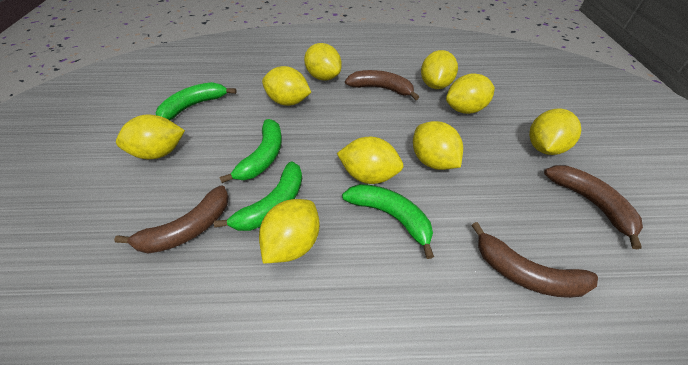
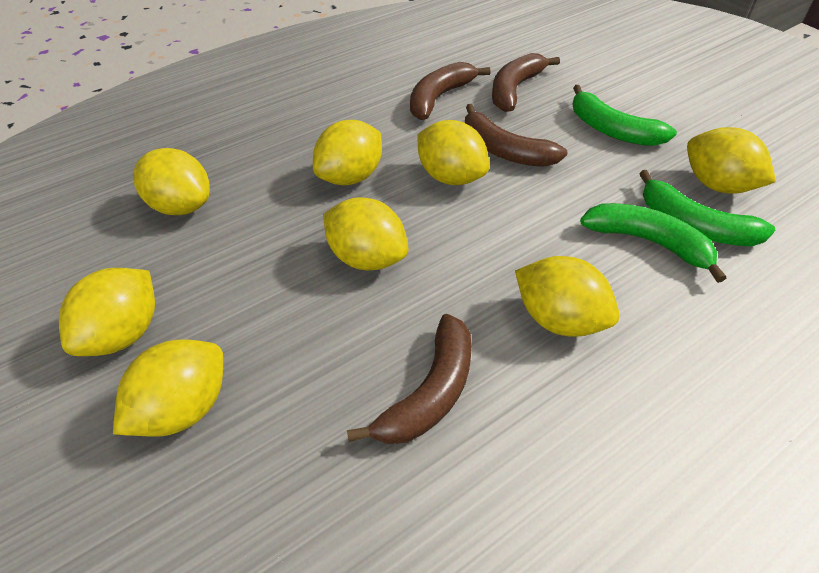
green banana: 4 -> 3
yellow lemon: 9 -> 8

